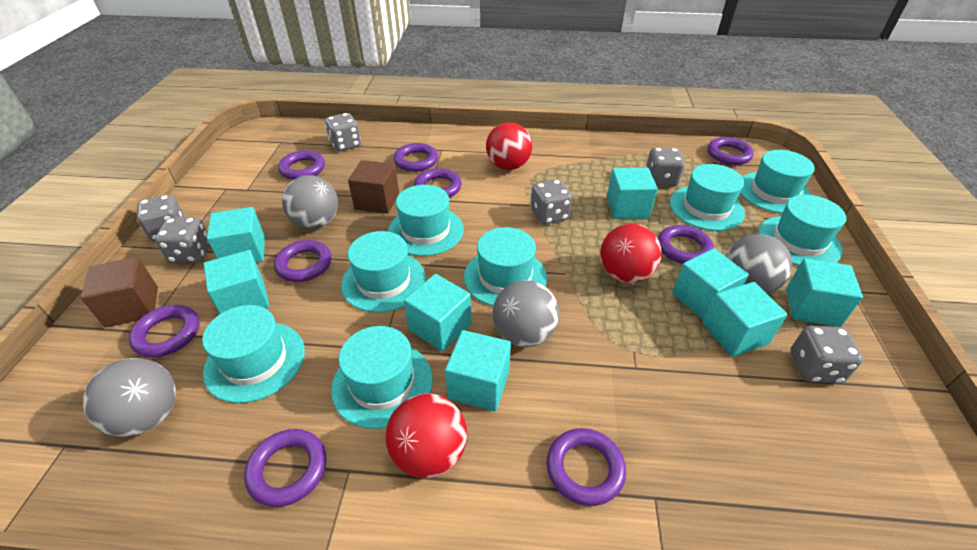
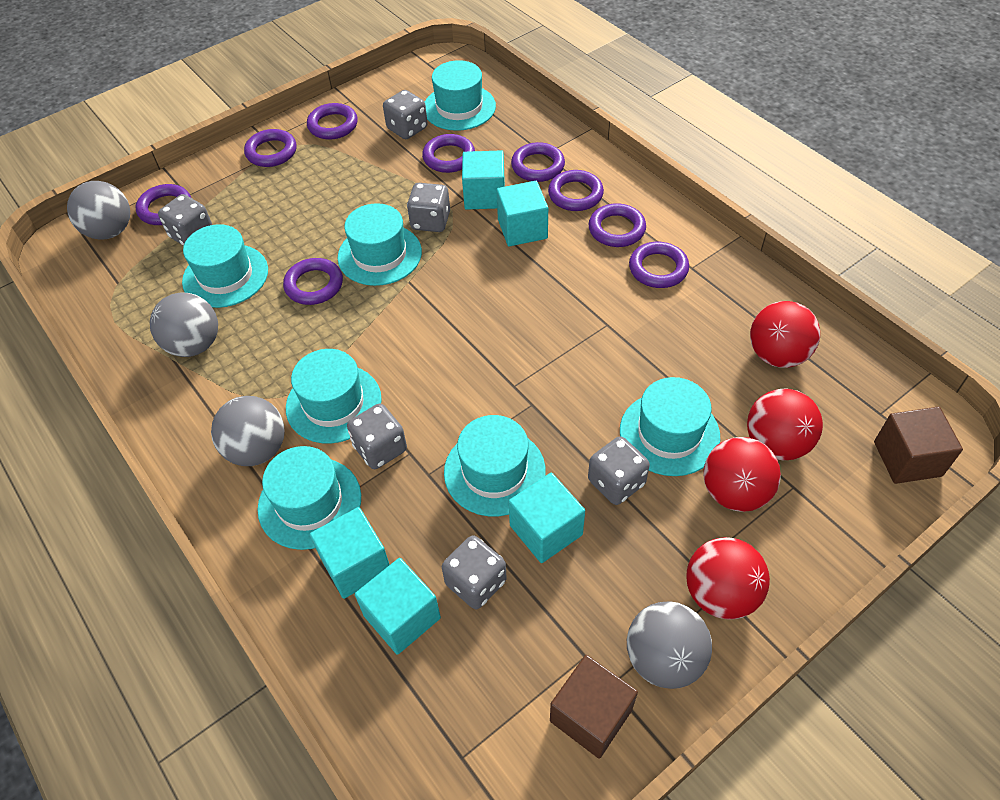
red ball: 3 -> 4
turquoise cube: 8 -> 5
turquoise hat: 8 -> 7

